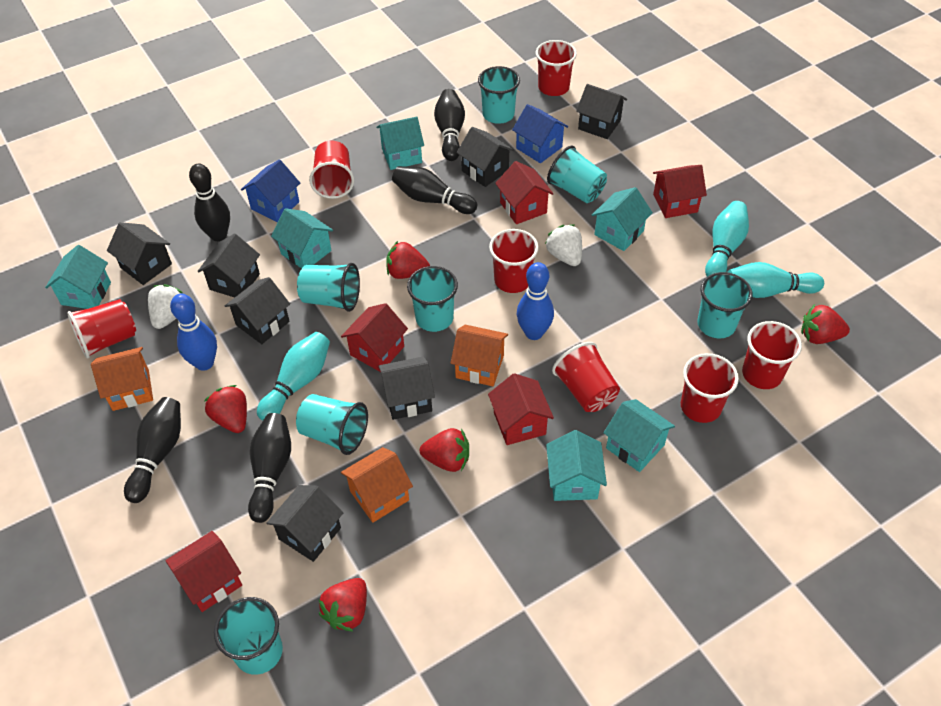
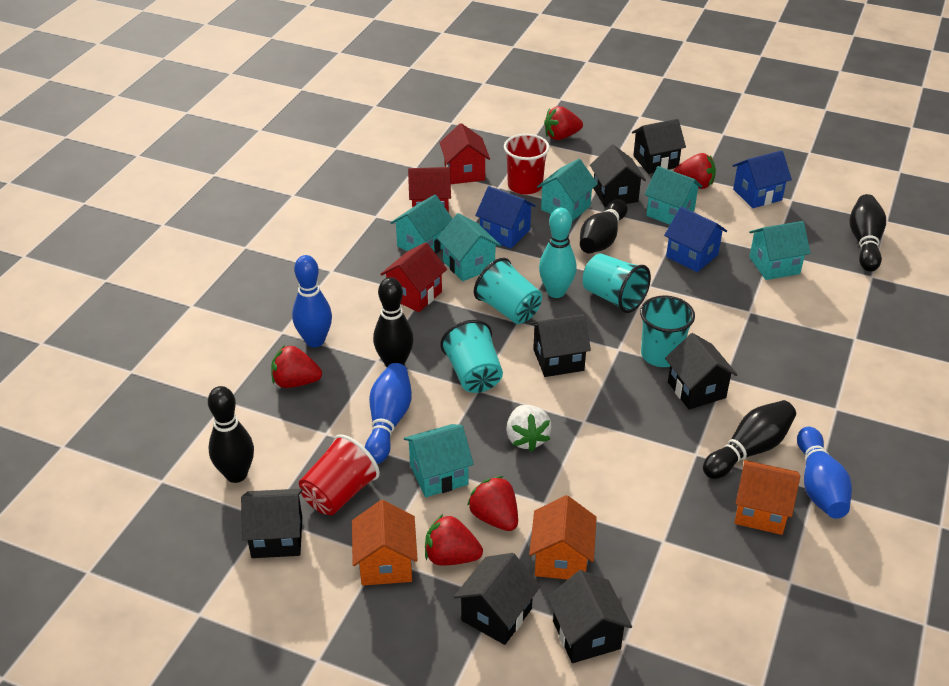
blue bowling pin: 2 -> 3
blue house: 2 -> 3
red cup: 7 -> 2
red house: 5 -> 3
turquoise bowling pin: 3 -> 1
turquoise cup: 7 -> 4
white strawberry: 2 -> 1

